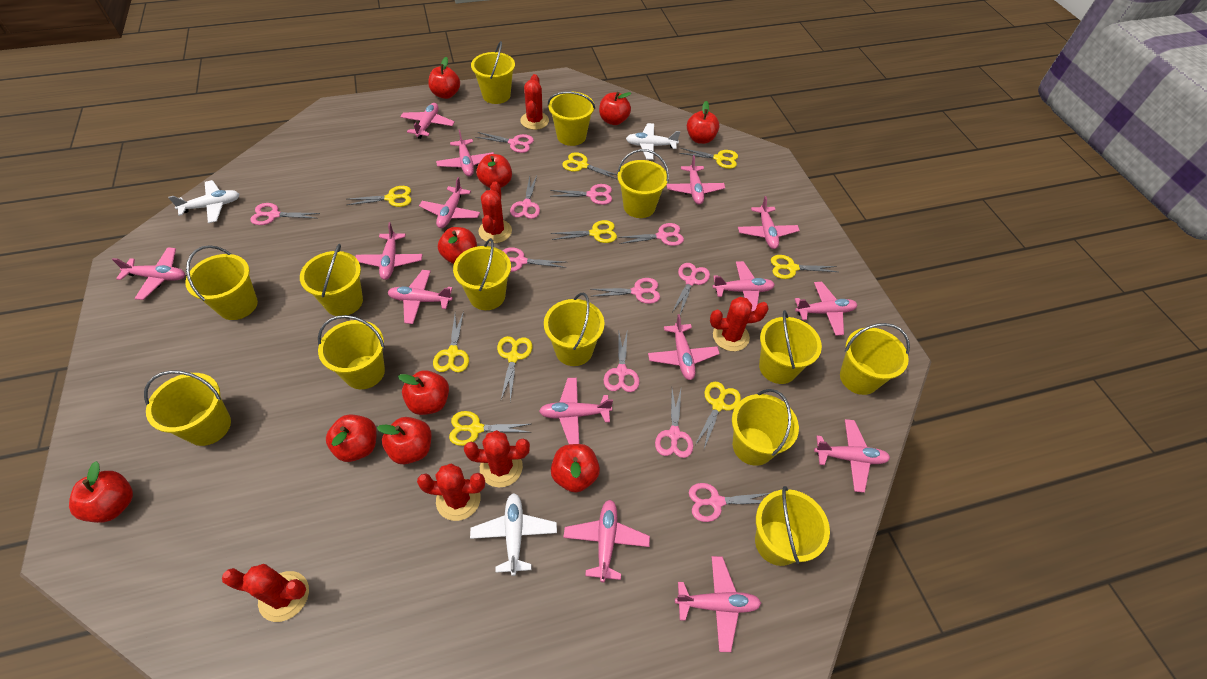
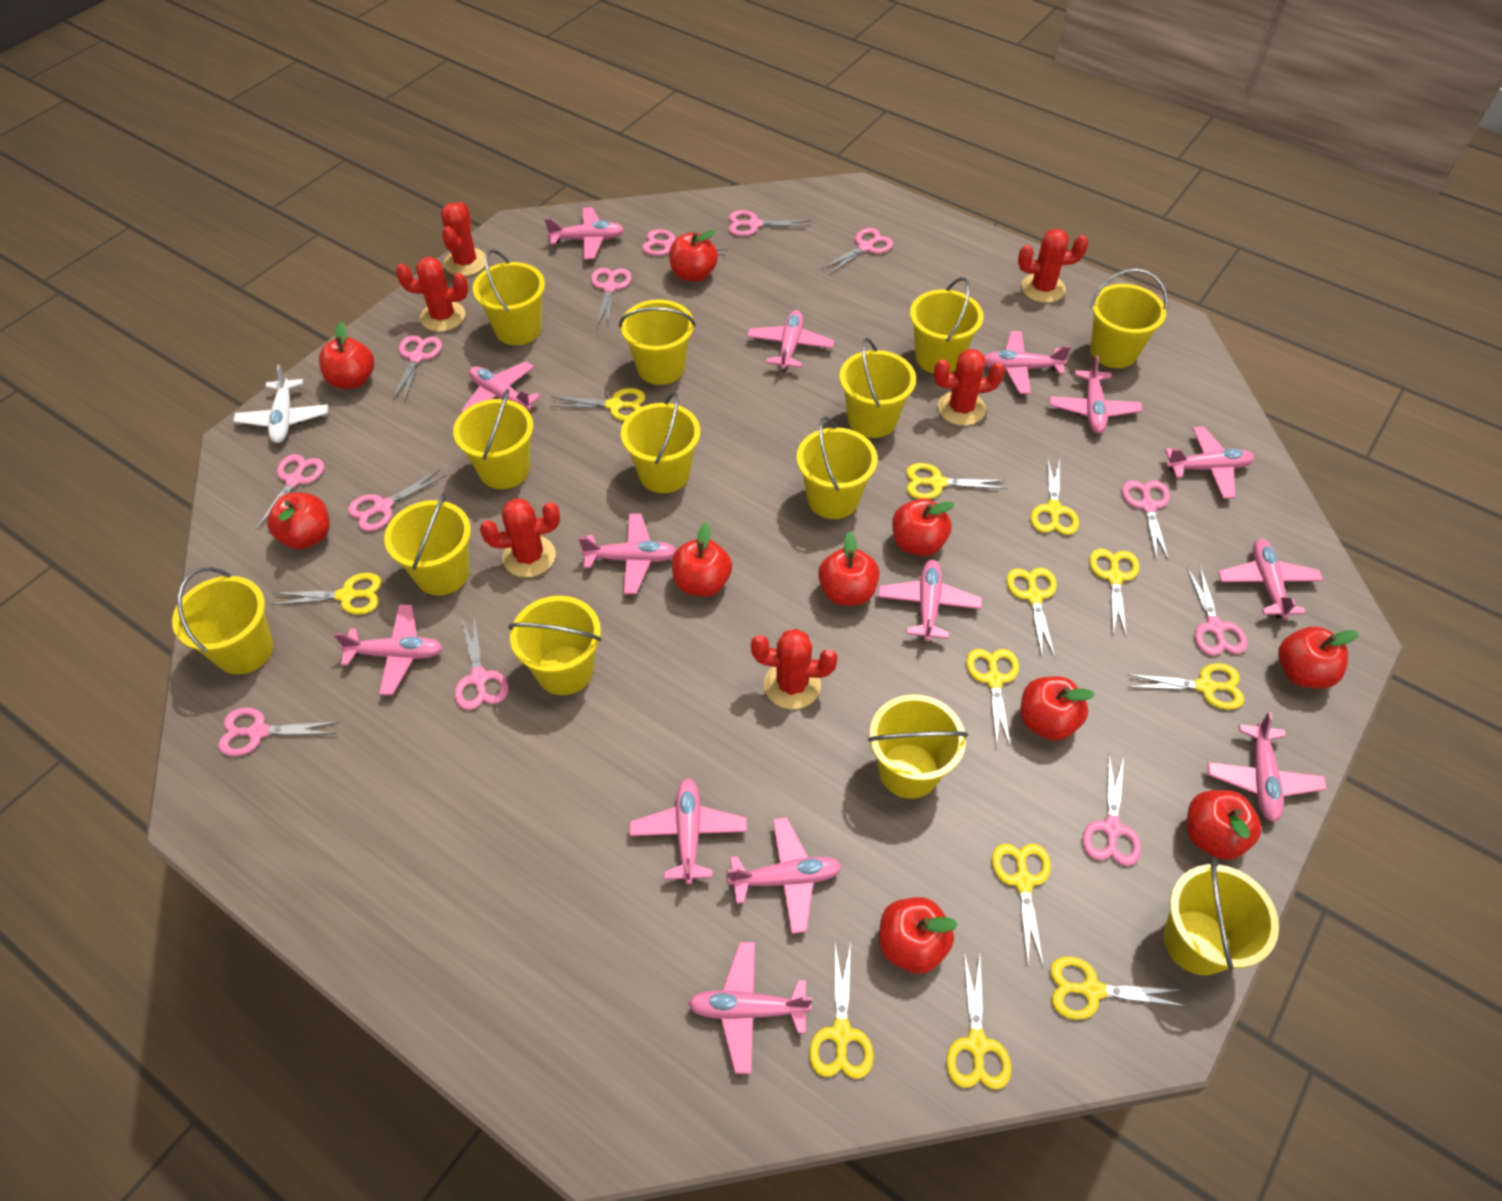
pink plane: 15 -> 14
pink scissors: 11 -> 12
white plane: 3 -> 1
yellow scissors: 9 -> 12

